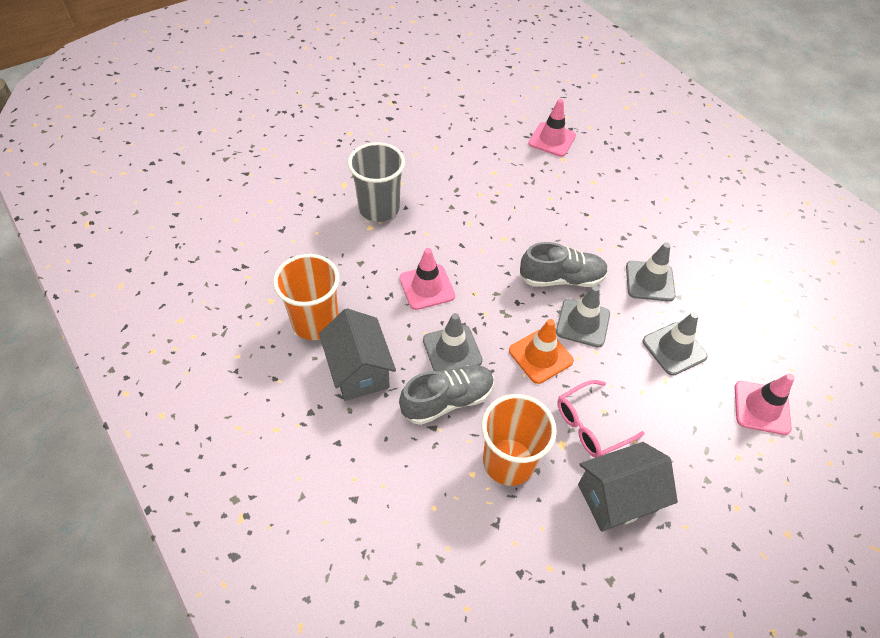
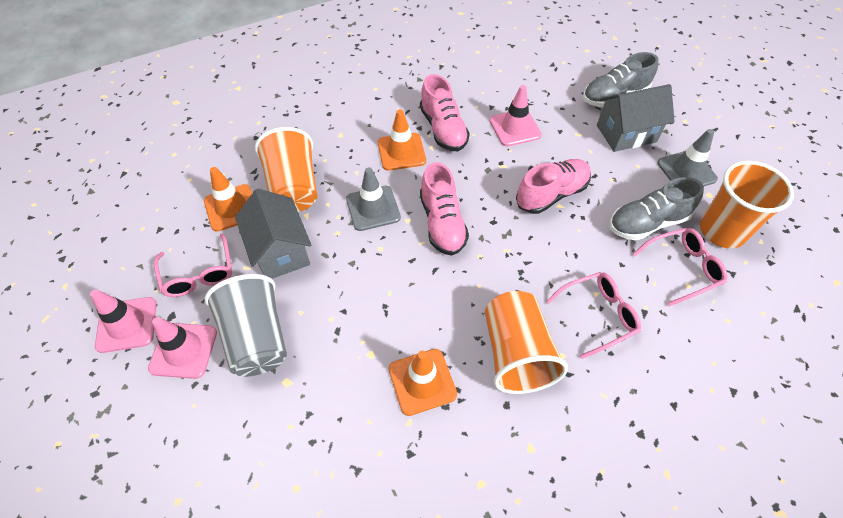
grey traffic cone: 4 -> 2
orange cup: 2 -> 3
orange traffic cone: 1 -> 3
pink glasses: 1 -> 3
pink shoe: 0 -> 3

